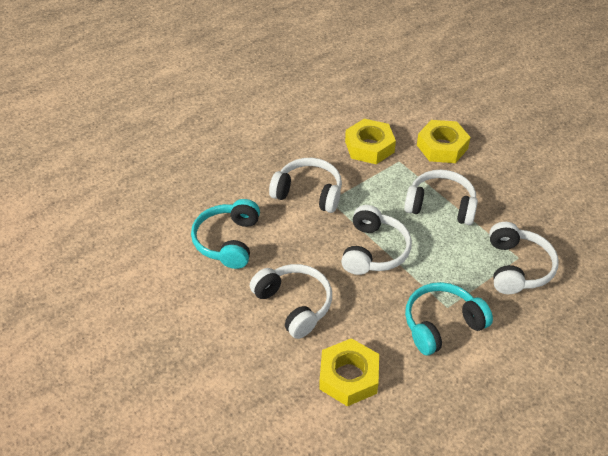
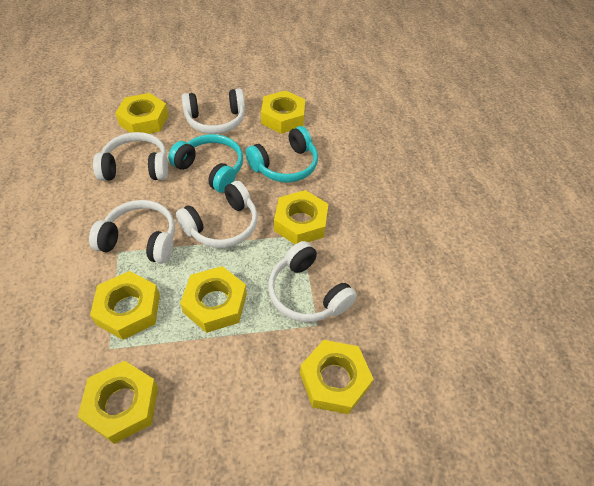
yellow nut: 3 -> 7

